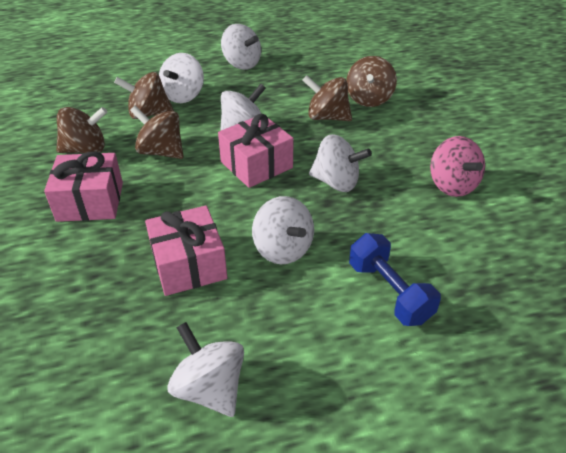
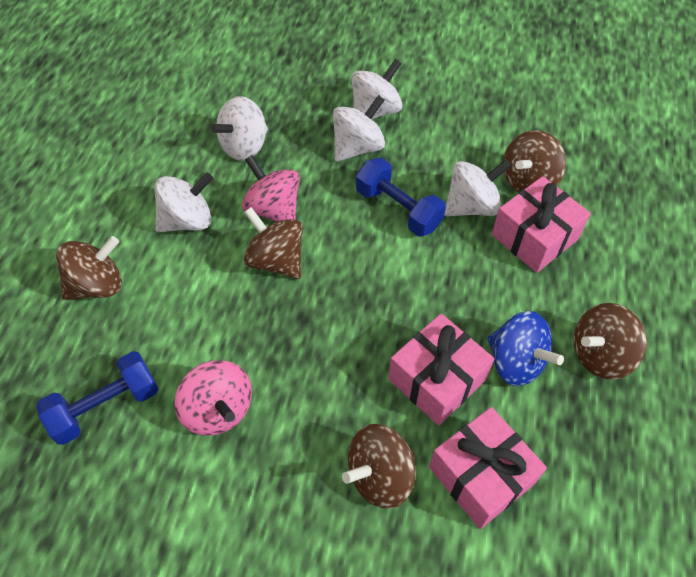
blue dumbbell: 1 -> 2
blue spinning top: 0 -> 1
pink spinning top: 1 -> 2
white spinning top: 6 -> 5

